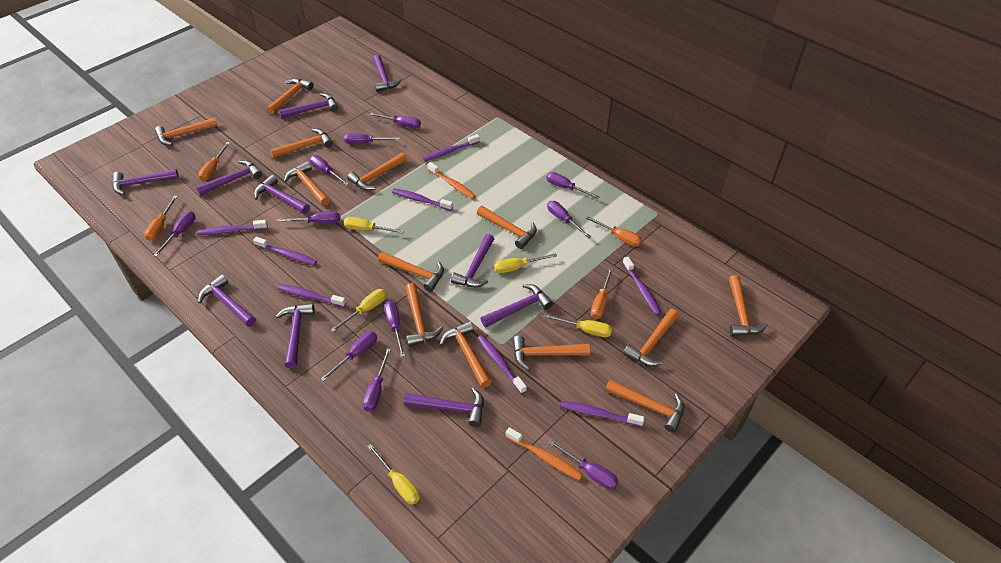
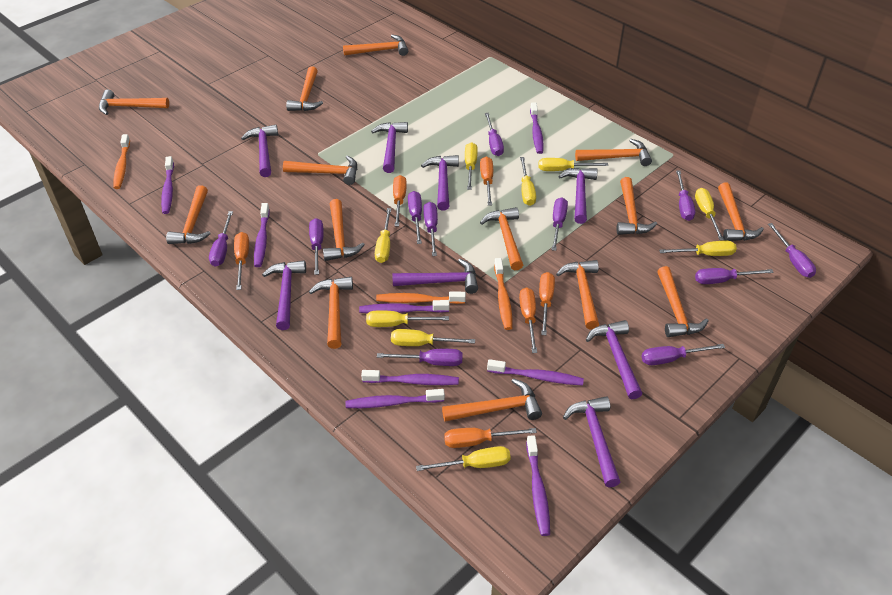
orange hammer: 13 -> 14
orange screwdriver: 4 -> 6
orange toothbrush: 2 -> 3
purple hammer: 10 -> 8
yellow screwdriver: 5 -> 9

